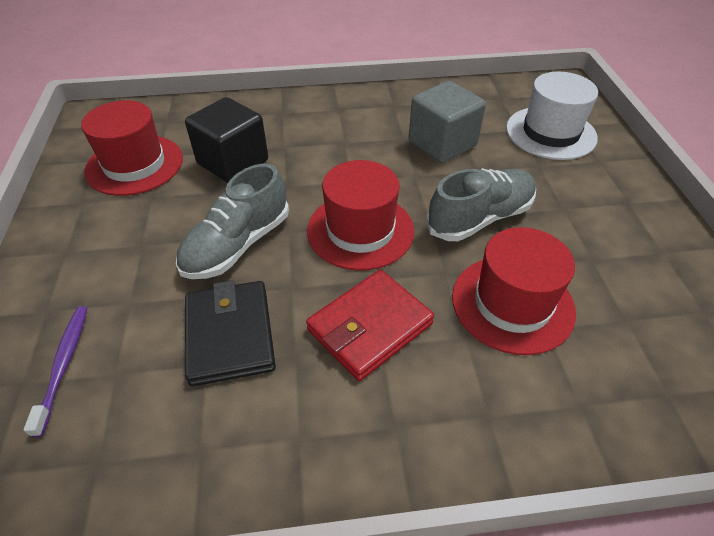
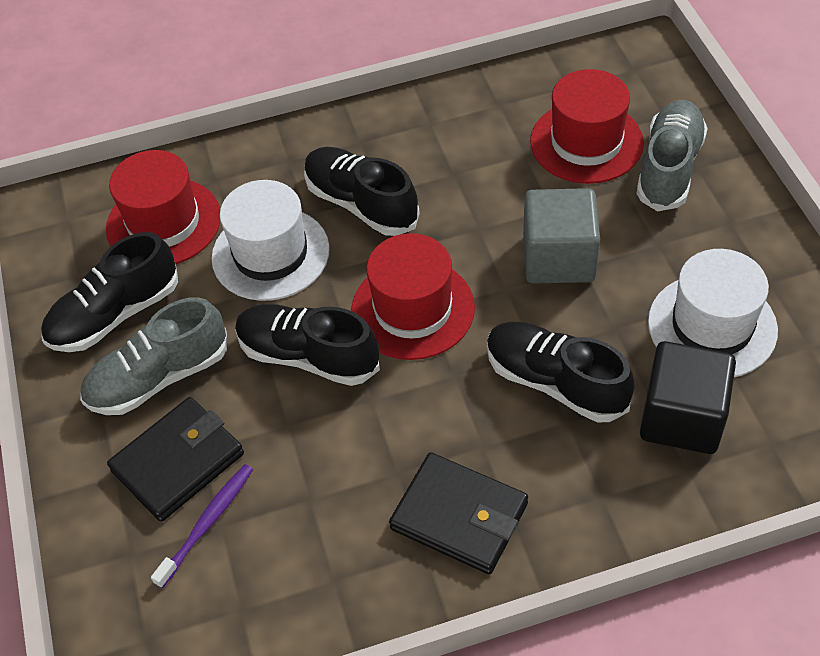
black shoe: 0 -> 4
black wallet: 1 -> 2
red wallet: 1 -> 0
white hat: 1 -> 2

